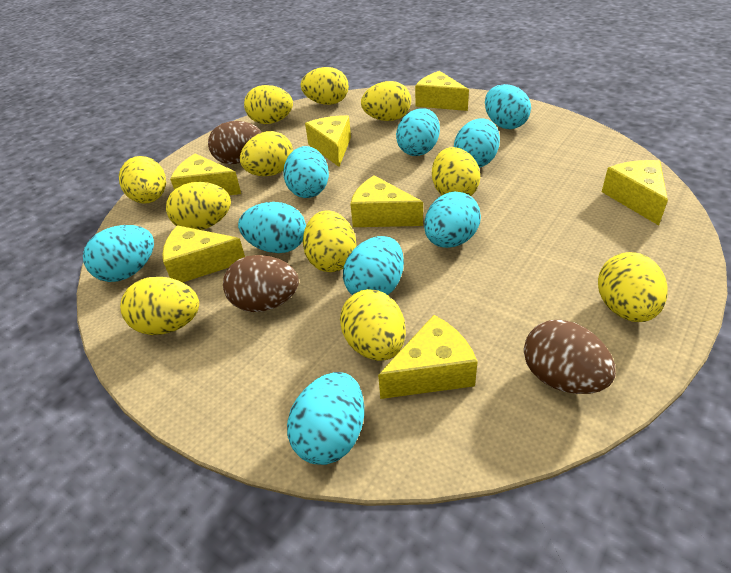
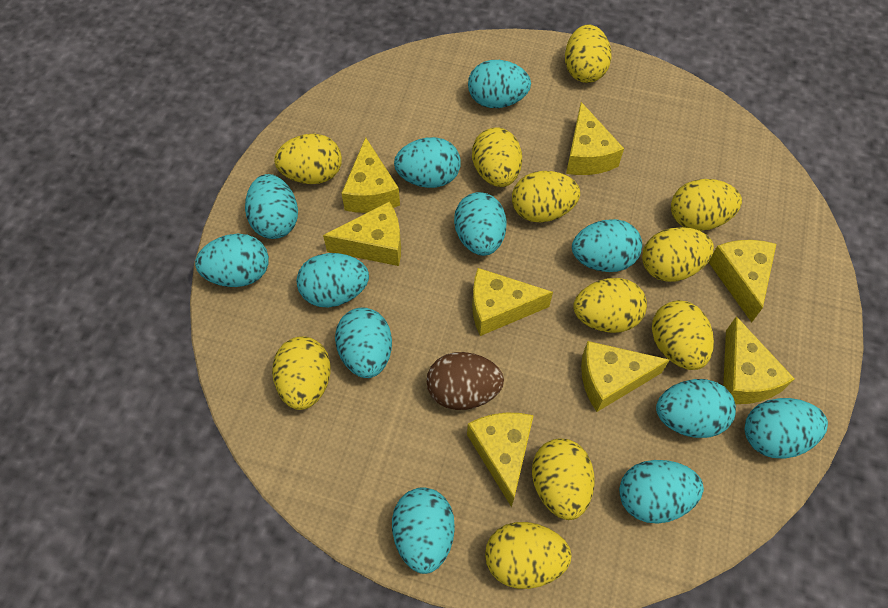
brown egg: 3 -> 1
turquoise egg: 9 -> 12
yellow cheese: 7 -> 8

